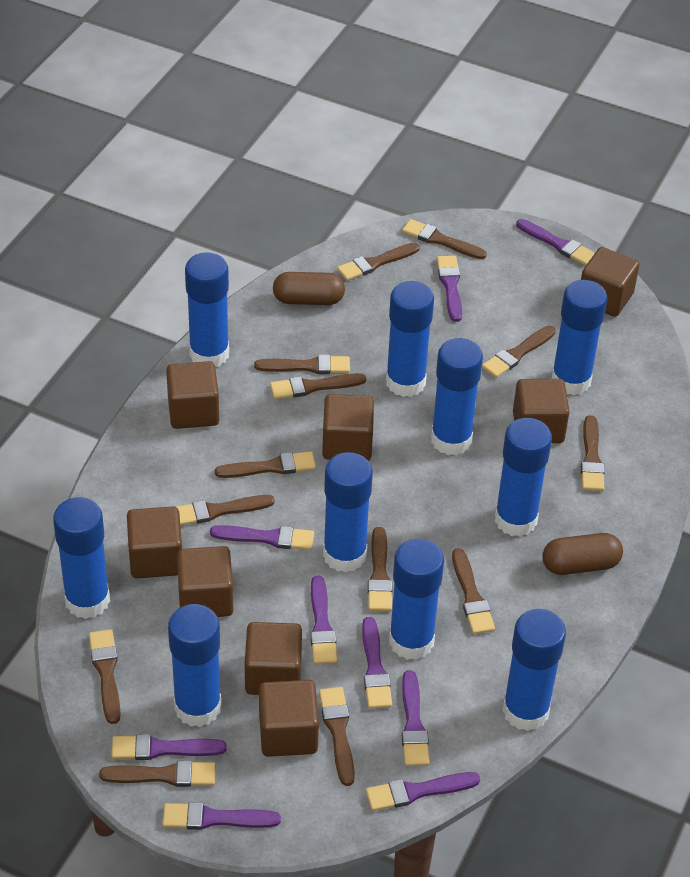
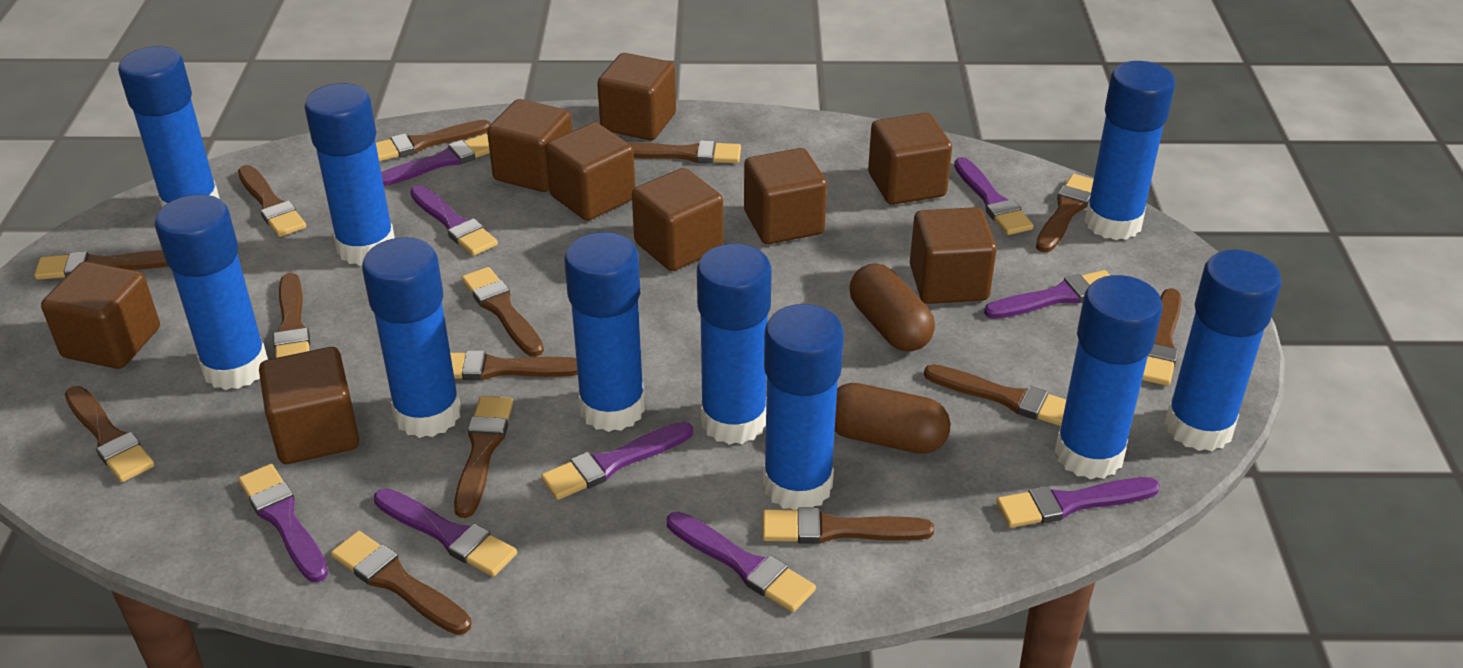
brown brush: 13 -> 14
brown cube: 8 -> 9

